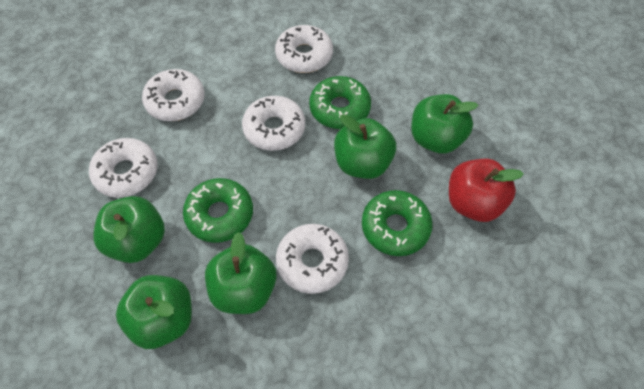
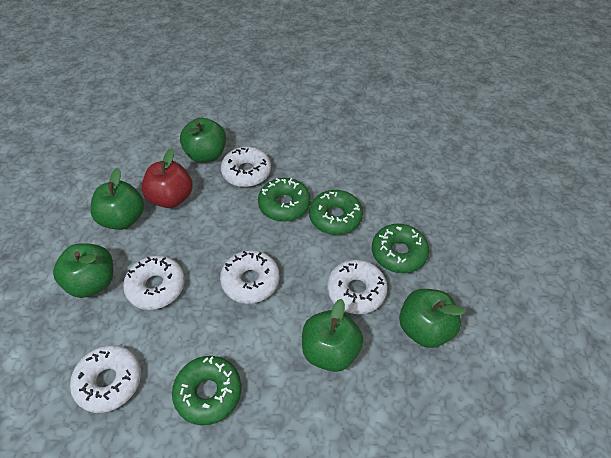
green donut: 3 -> 4

